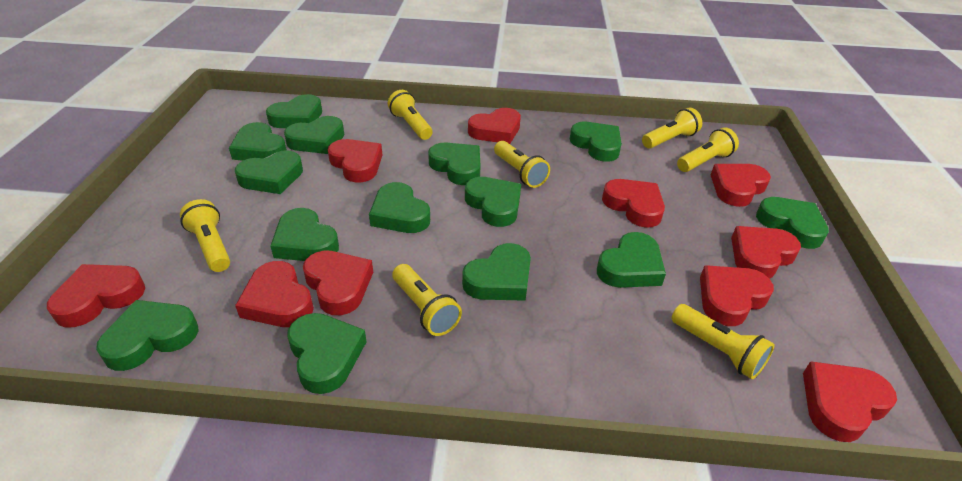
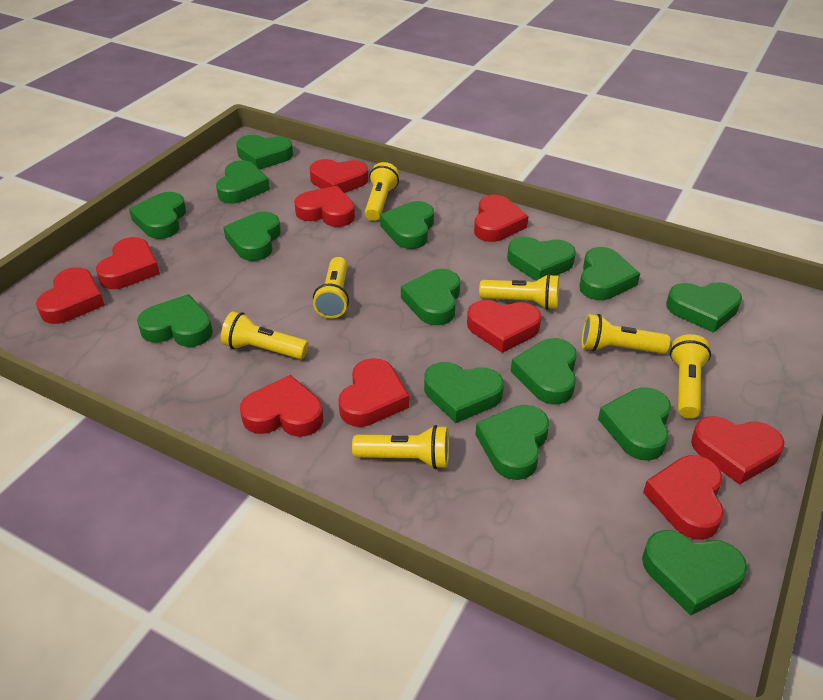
green heart: 14 -> 15

